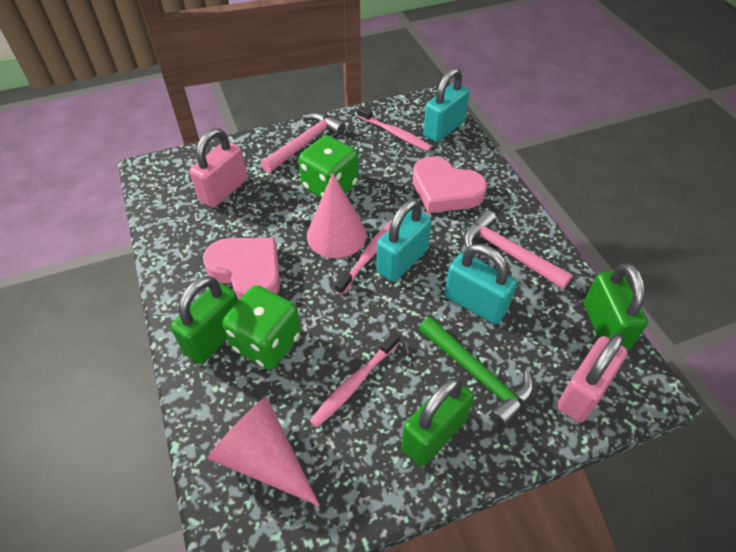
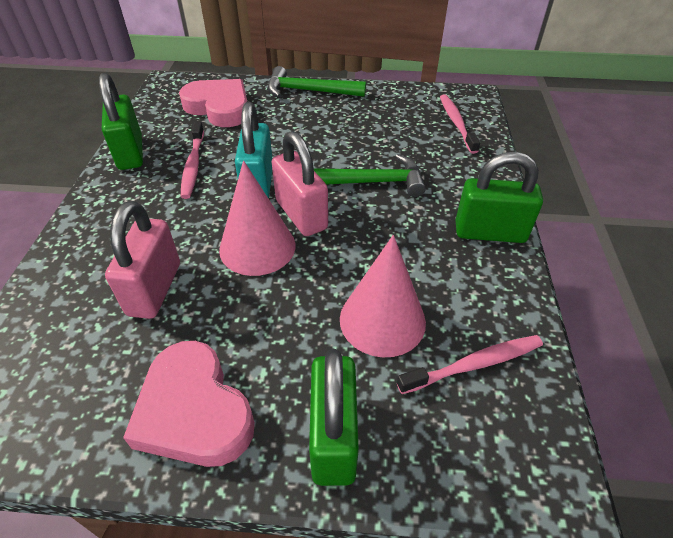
green dice: 2 -> 0
green hammer: 1 -> 2
pink hammer: 2 -> 0
turquoise padlock: 3 -> 1

